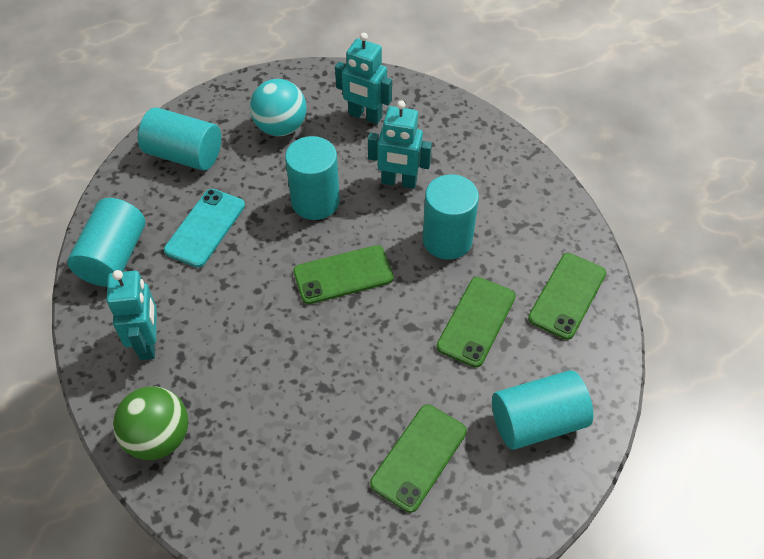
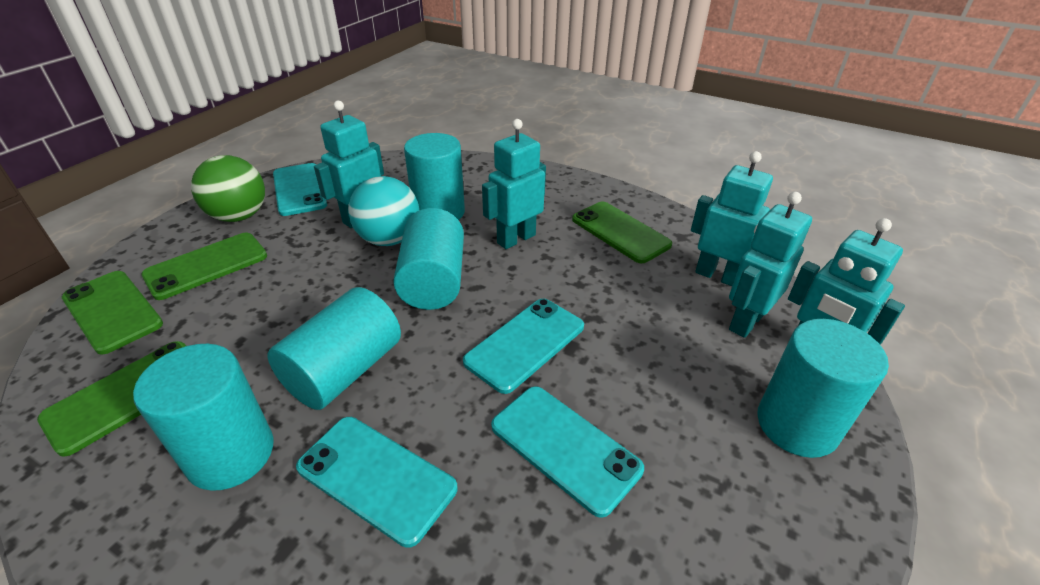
turquoise phone: 1 -> 4
turquoise robot: 3 -> 5

